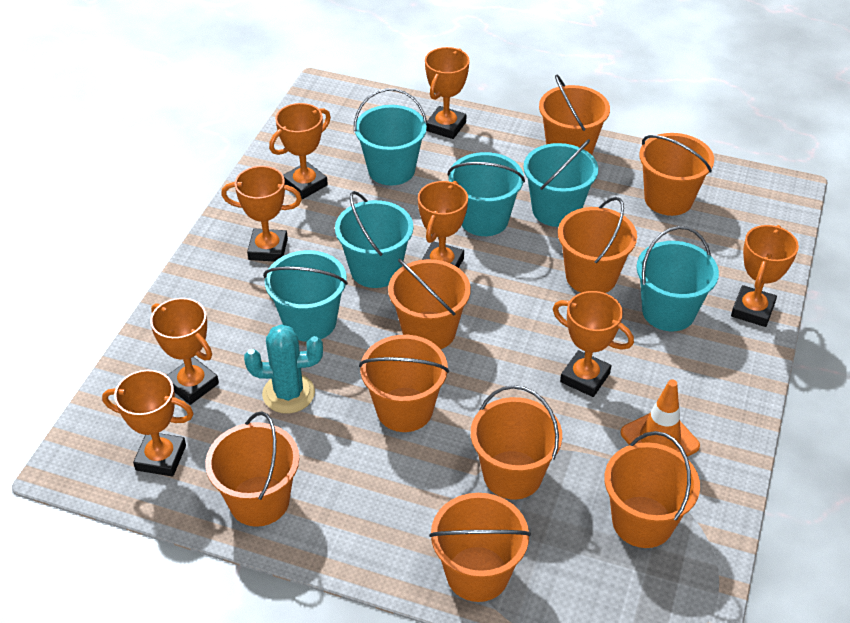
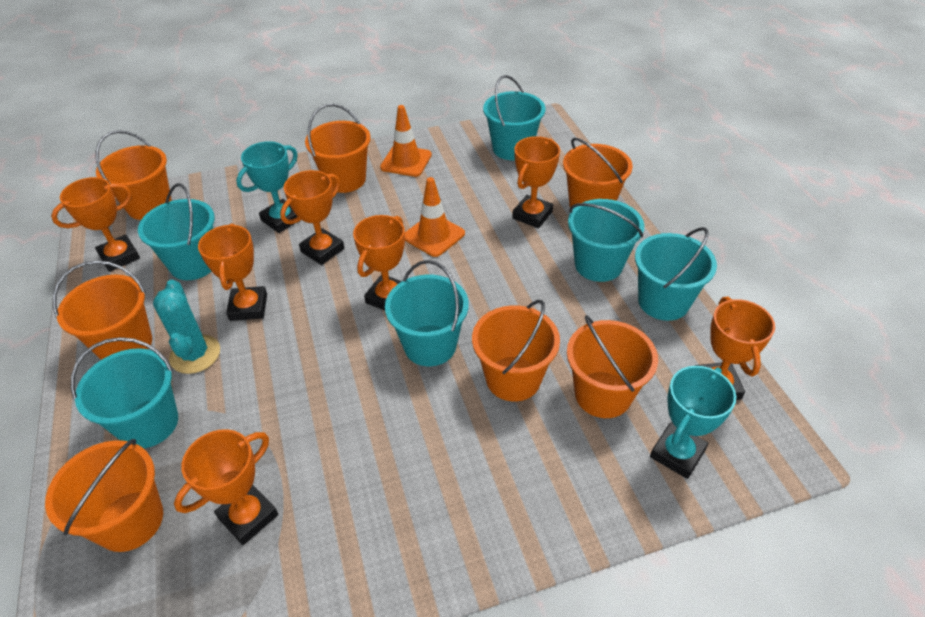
orange bucket: 9 -> 7
orange traffic cone: 1 -> 2
orange trophy: 8 -> 7
turquoise trophy: 0 -> 2

